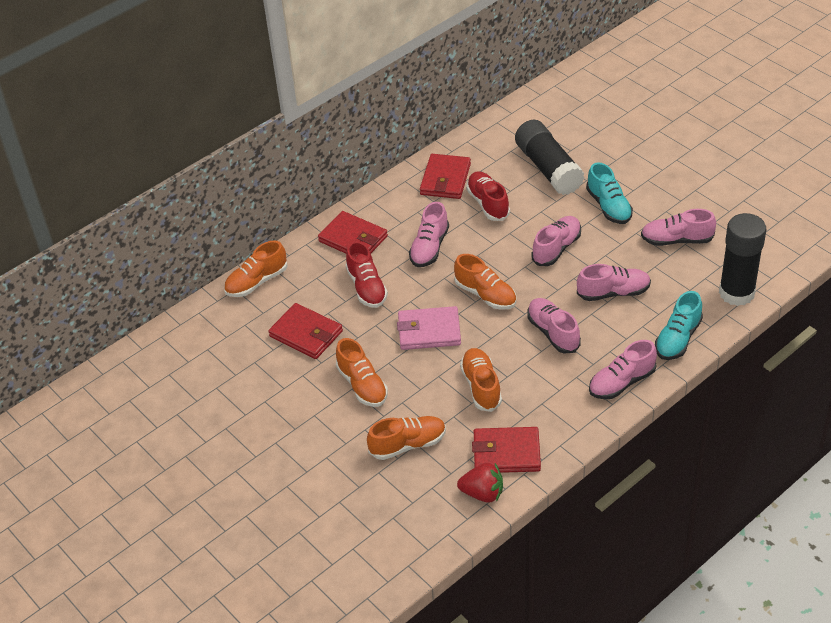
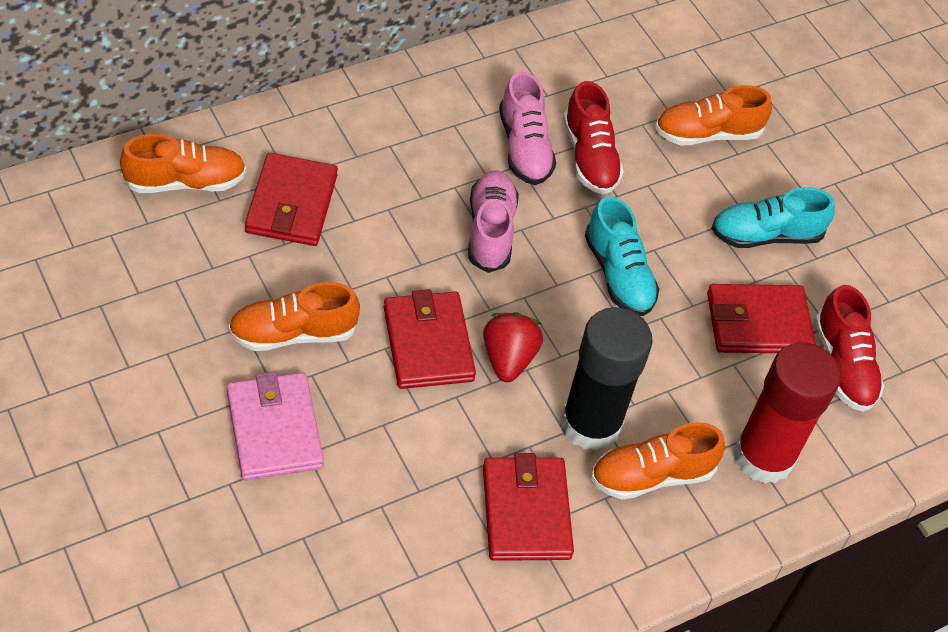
black glue stick: 2 -> 1
orange shoe: 5 -> 4
pink shoe: 6 -> 2
red glue stick: 0 -> 1

